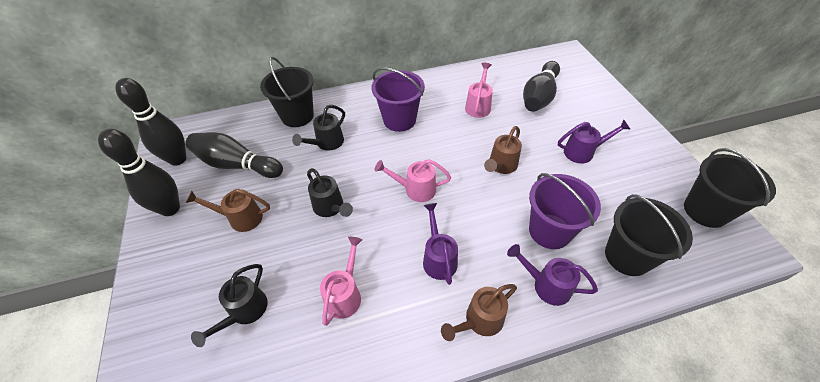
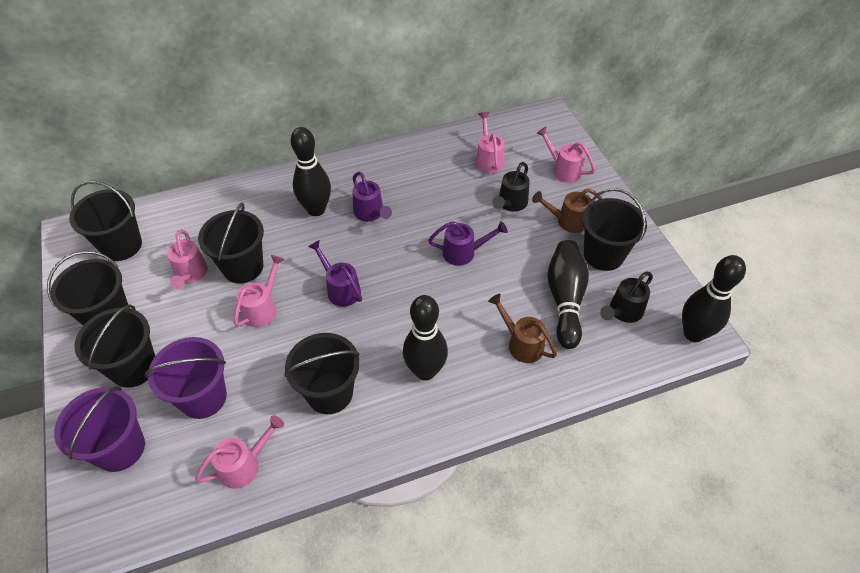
black bucket: 3 -> 6
black watering can: 3 -> 2
brown watering can: 3 -> 2
pink watering can: 3 -> 5

